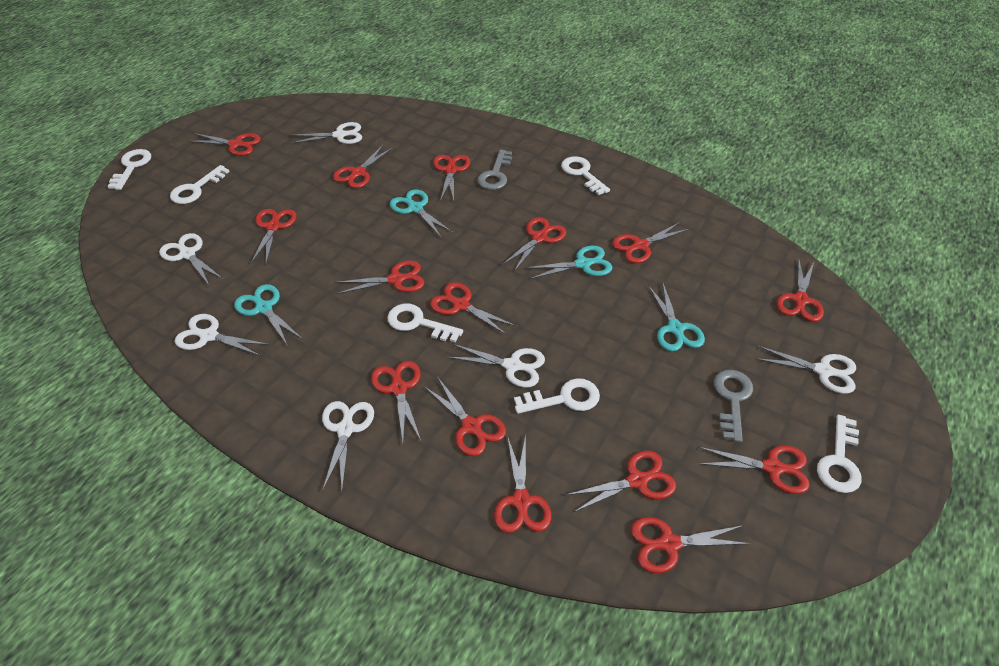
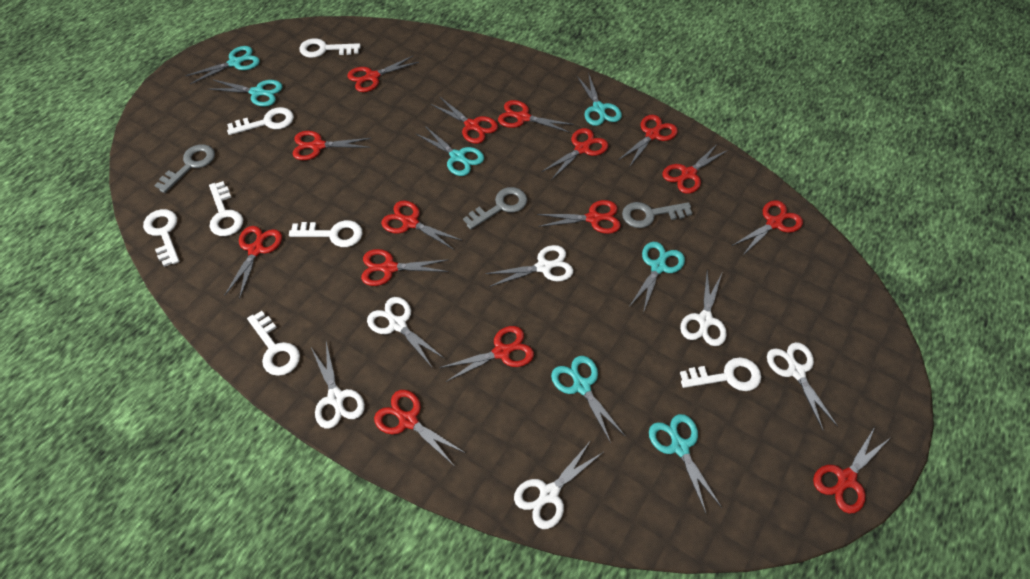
grey key: 2 -> 3
turquoise scissors: 4 -> 7
white key: 6 -> 7

